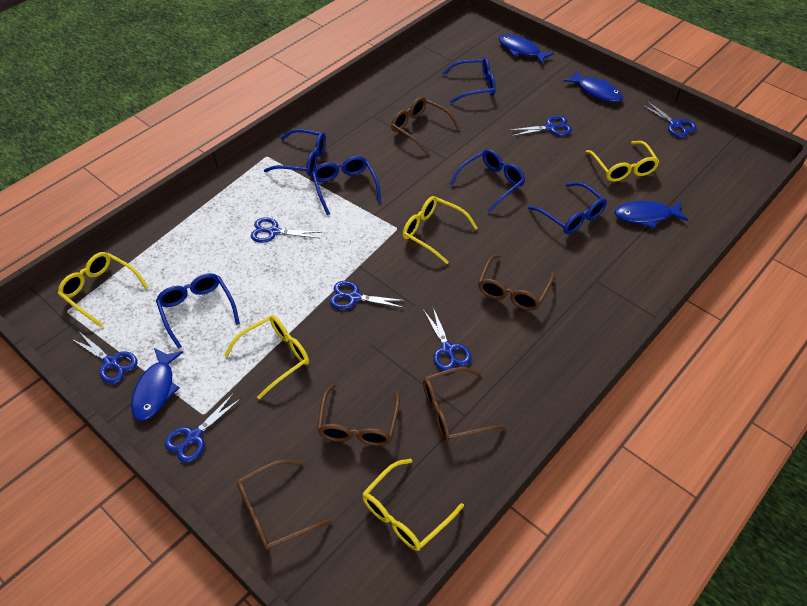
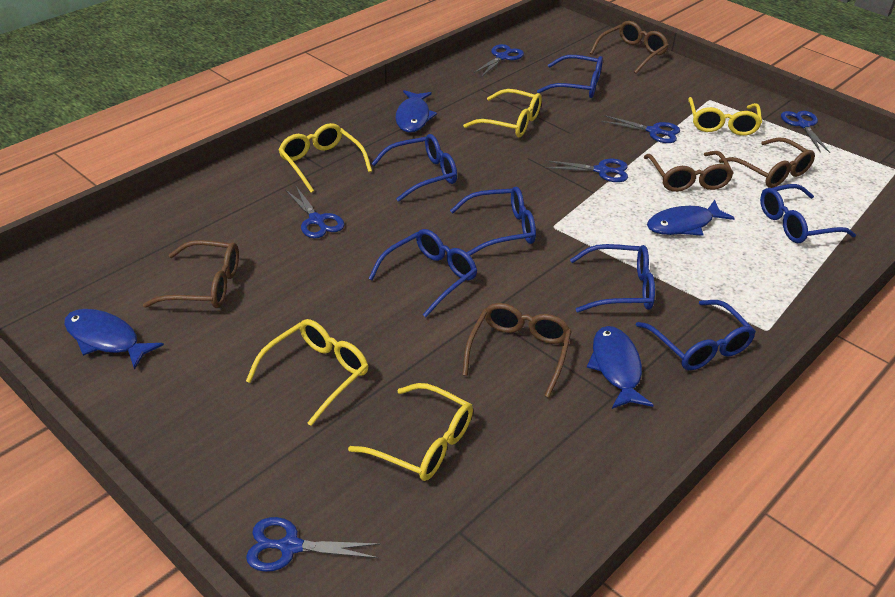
blue glasses: 6 -> 7
blue scissors: 7 -> 6

